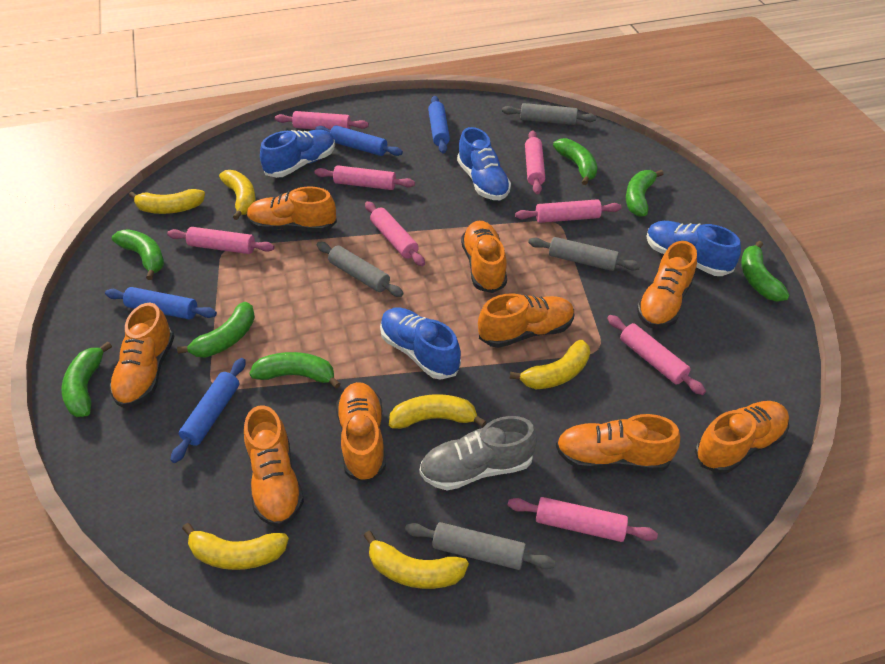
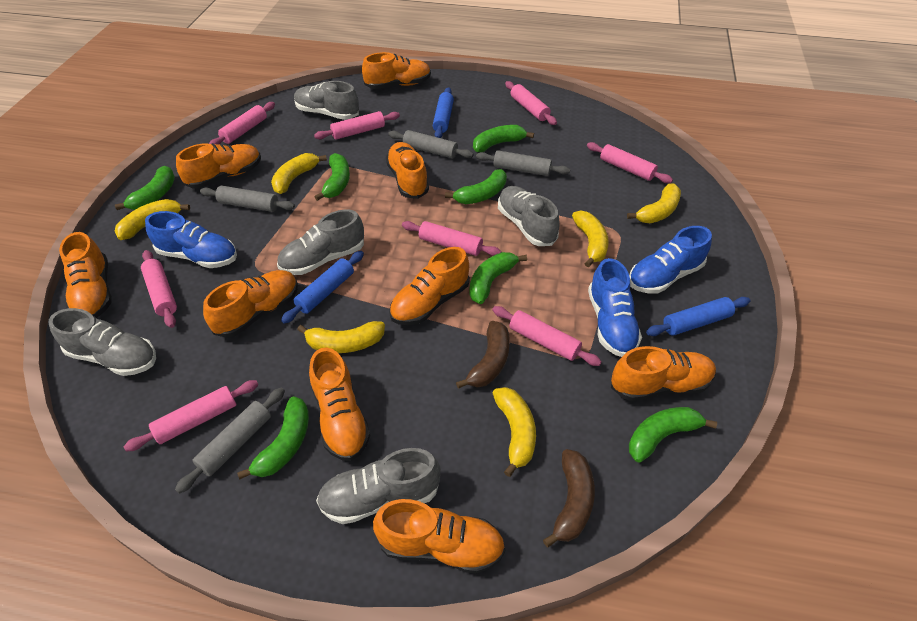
blue rolling pin: 4 -> 3
blue shoe: 4 -> 3
brown banana: 0 -> 2
grey shoe: 1 -> 5

